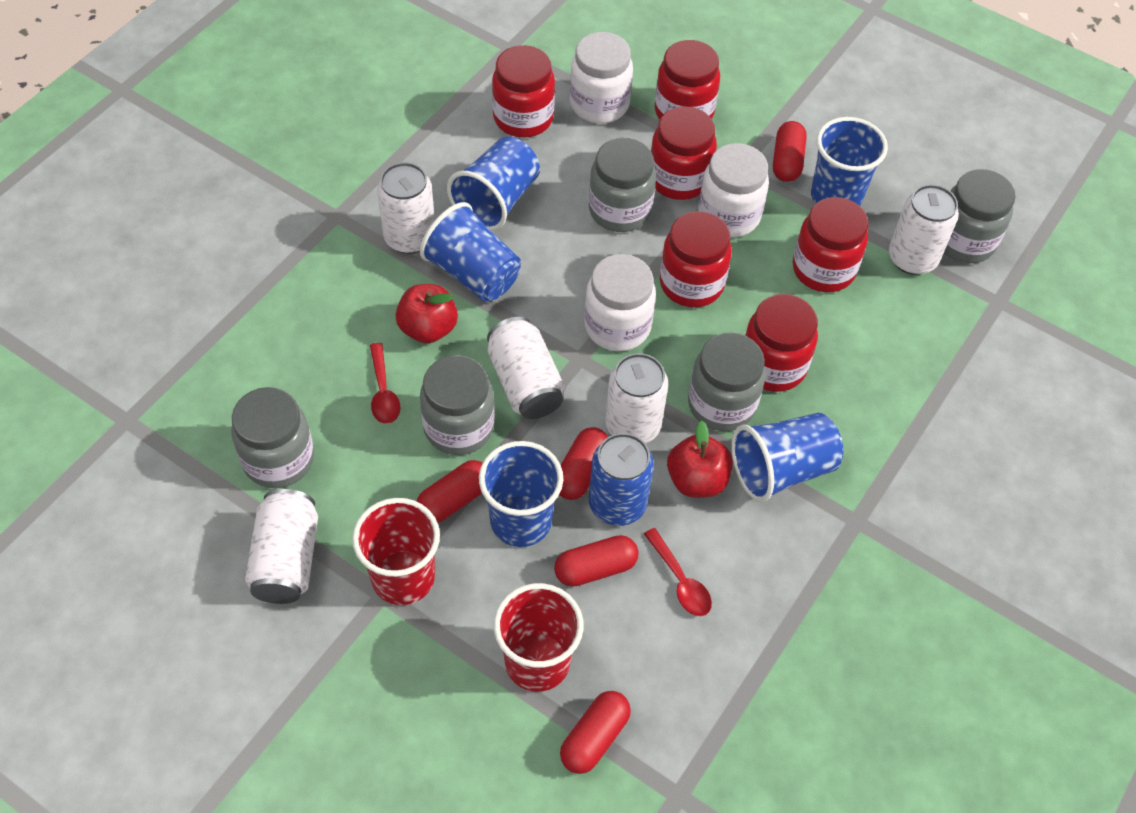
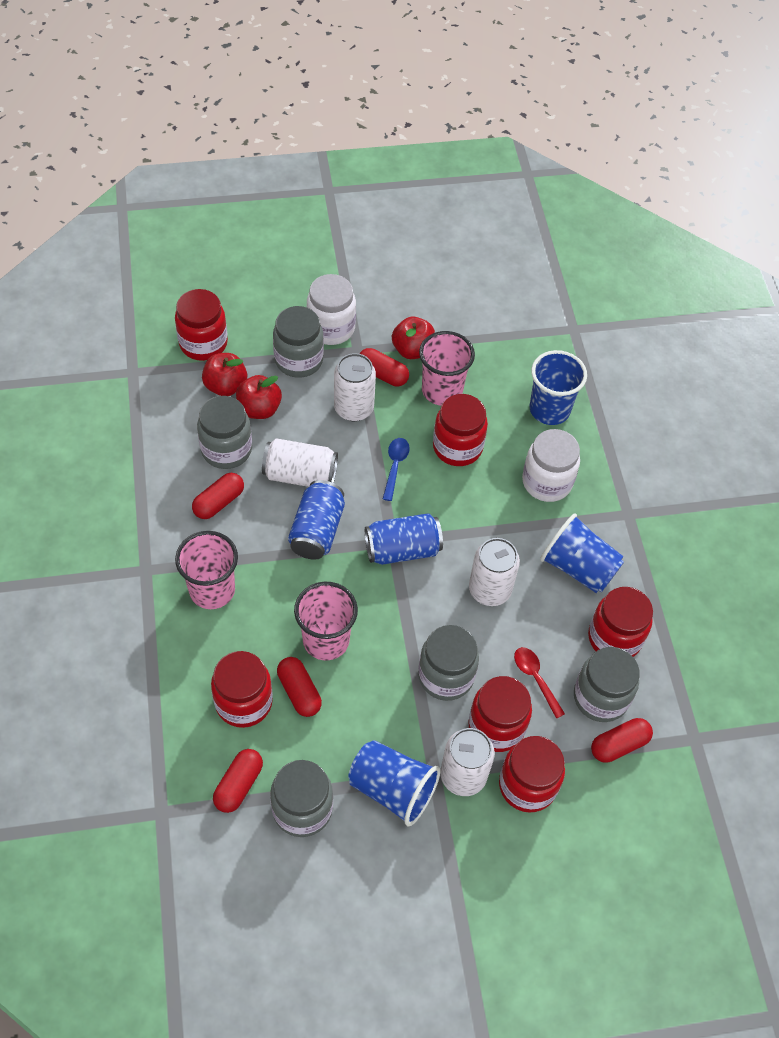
blue can: 1 -> 2
blue cup: 5 -> 3
blue spoon: 0 -> 1
pink cup: 0 -> 3
red apple: 2 -> 3
red cup: 2 -> 0
red spoon: 2 -> 1
white can: 5 -> 4
white jar: 3 -> 2

